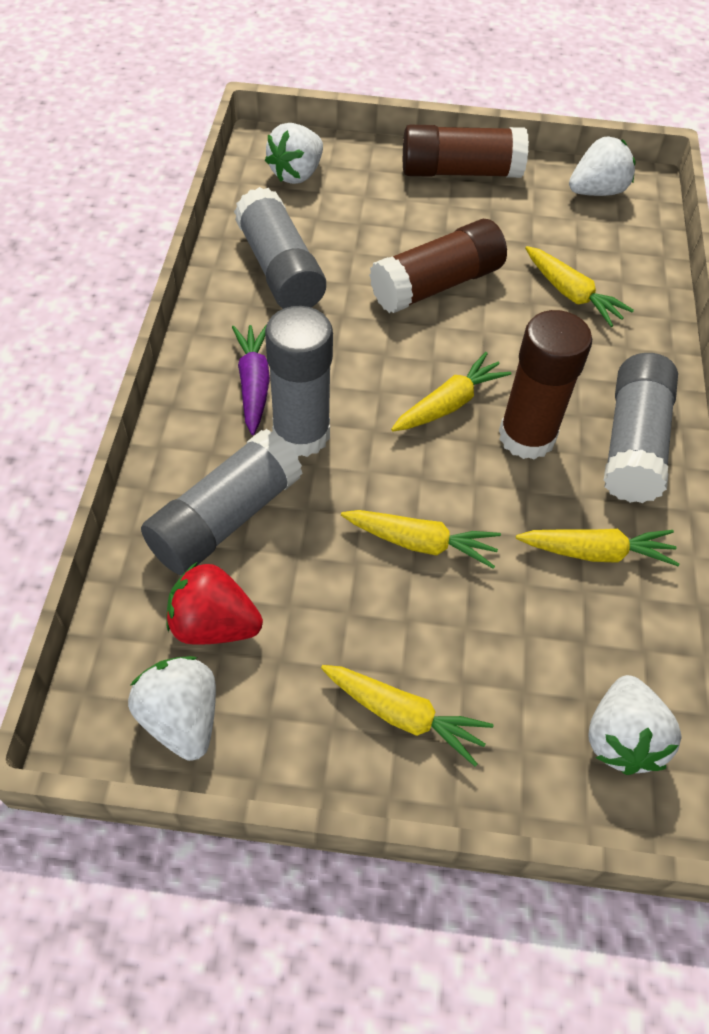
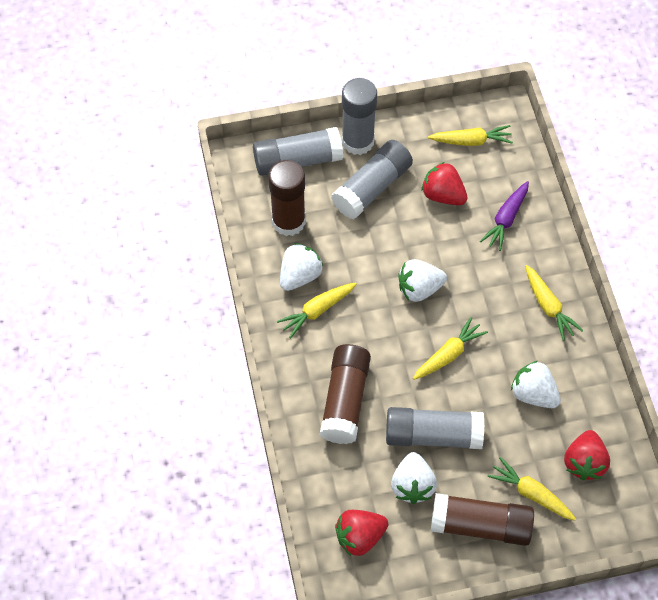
red strawberry: 1 -> 3

